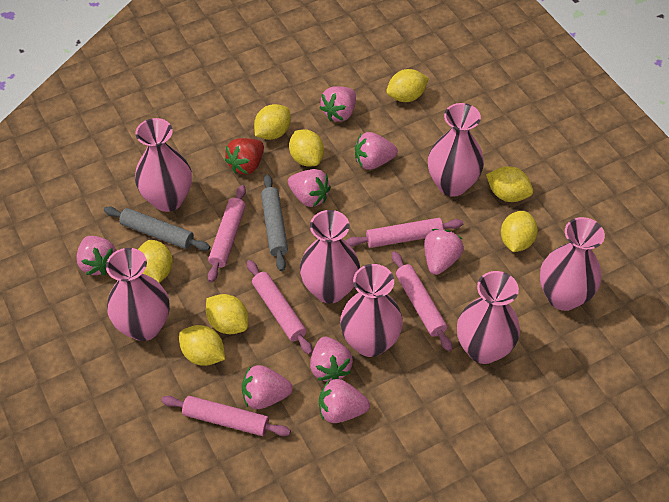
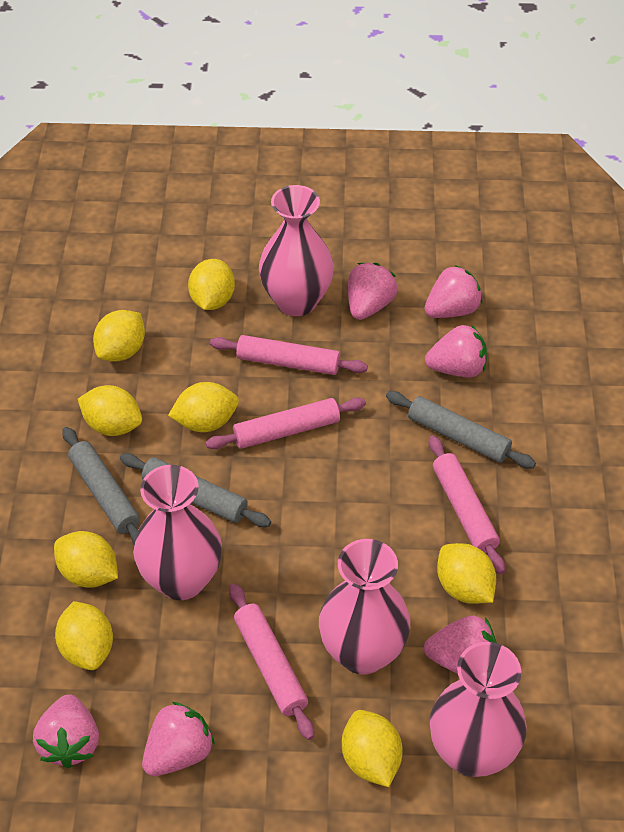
grey rolling pin: 2 -> 3
pink rolling pin: 5 -> 4
pink strawberry: 8 -> 6
pink vase: 7 -> 4
red strawberry: 1 -> 0

